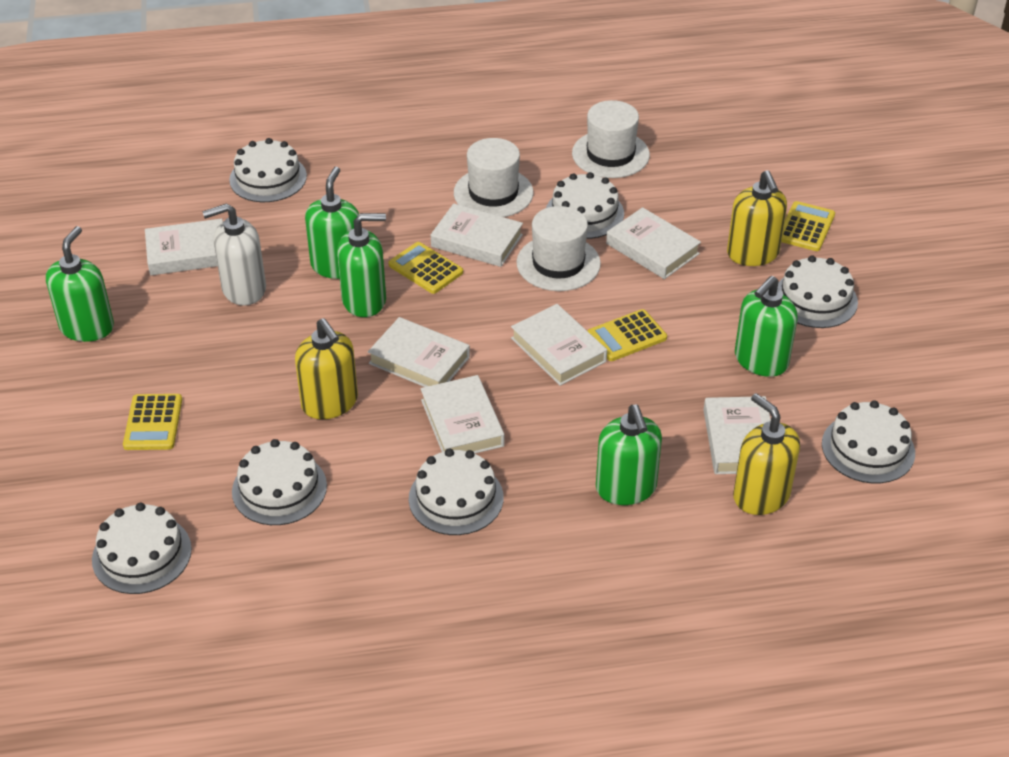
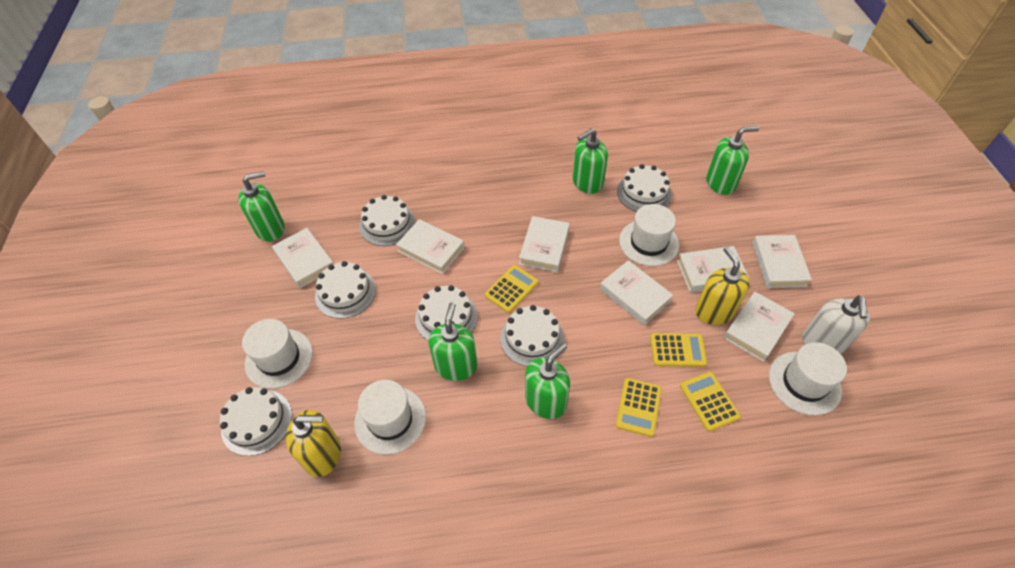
white cake: 7 -> 6
white hat: 3 -> 4
yellow soap dispenser: 3 -> 2

